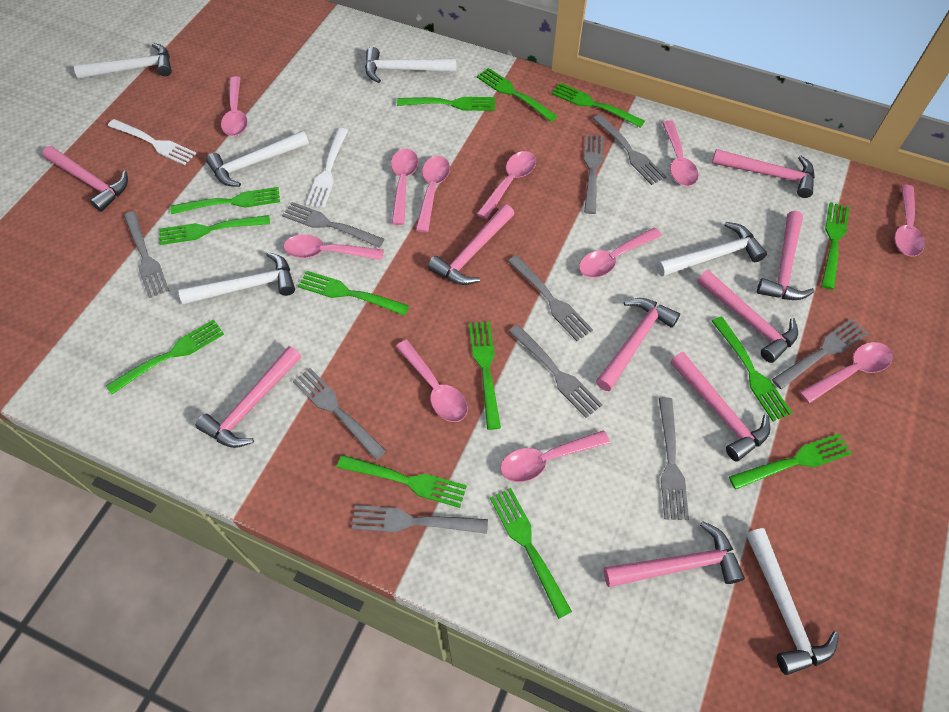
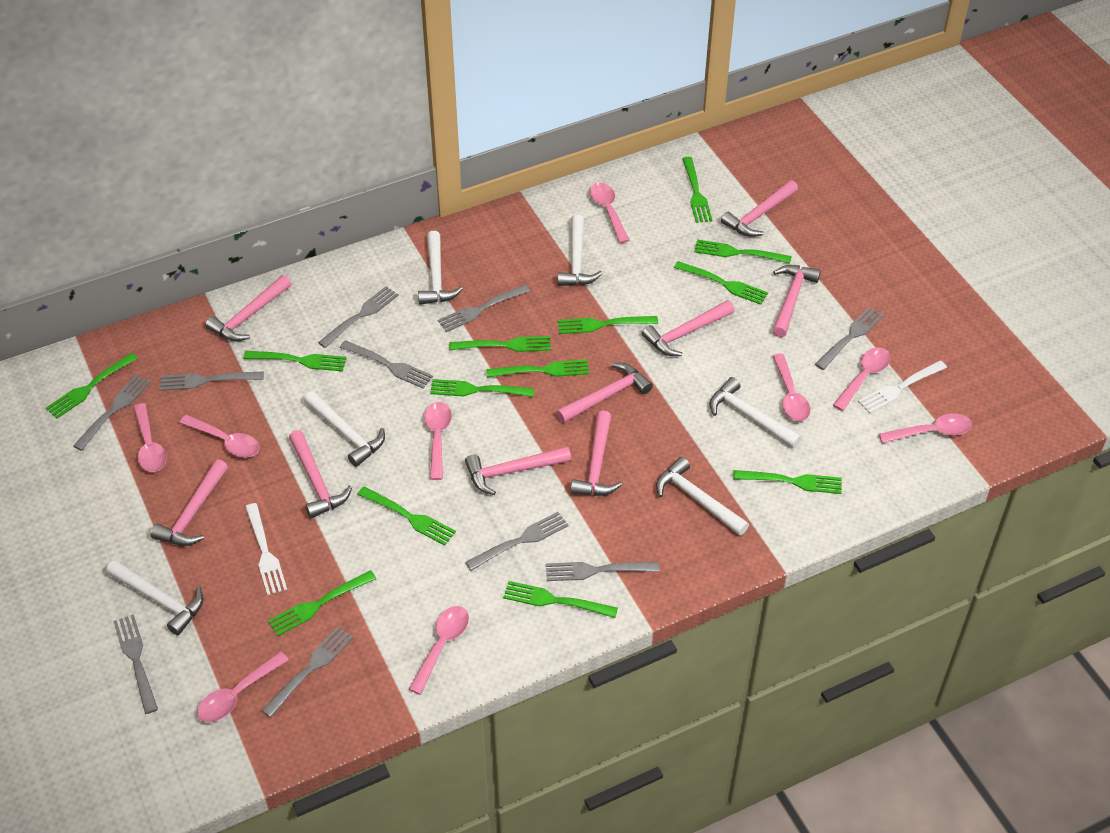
pink spoon: 11 -> 9

